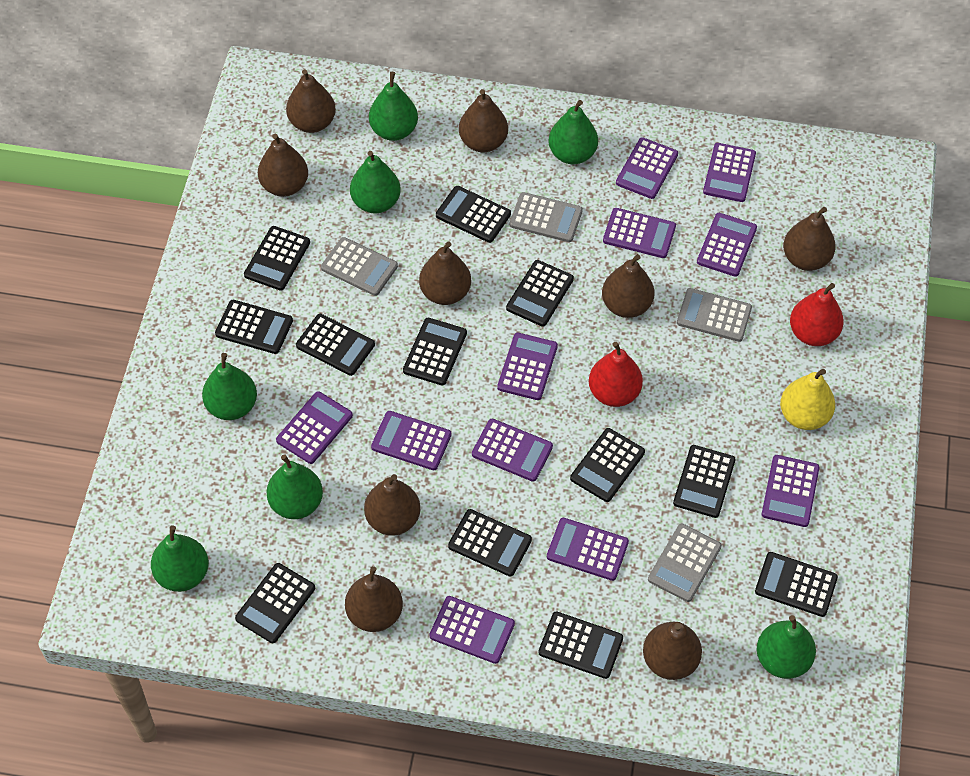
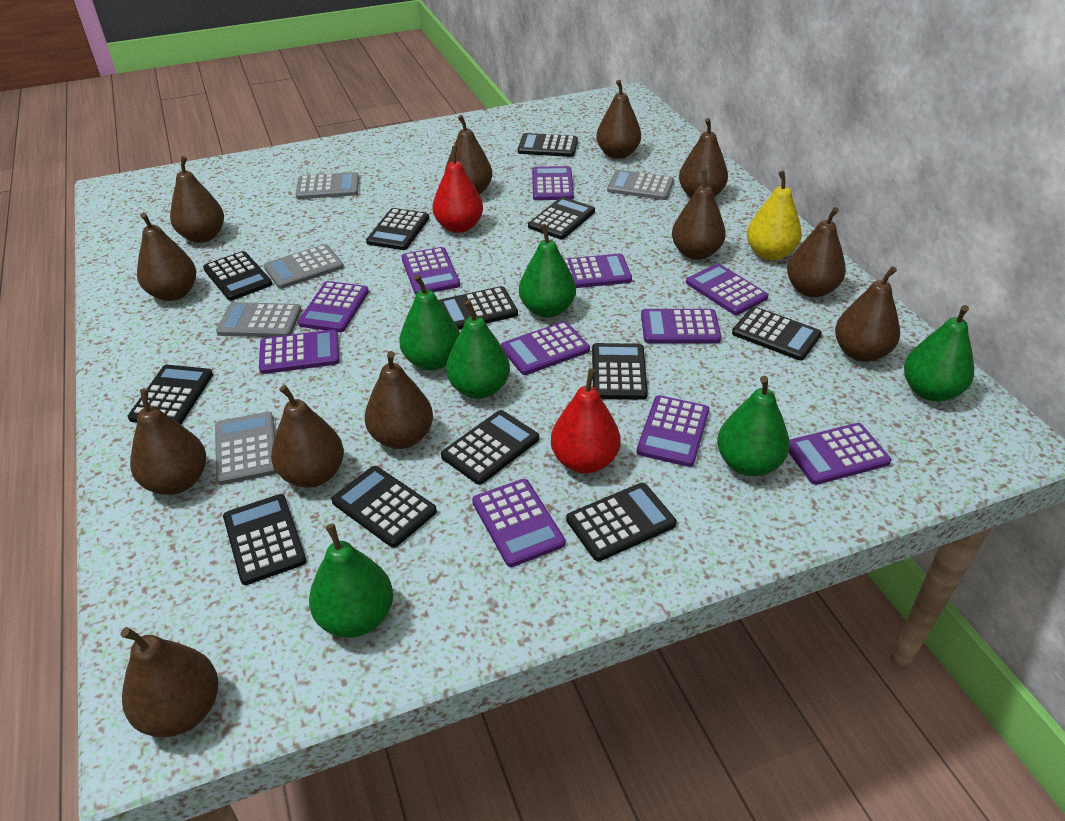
brown pear: 9 -> 12
green pear: 7 -> 6
grey calculator: 4 -> 5

